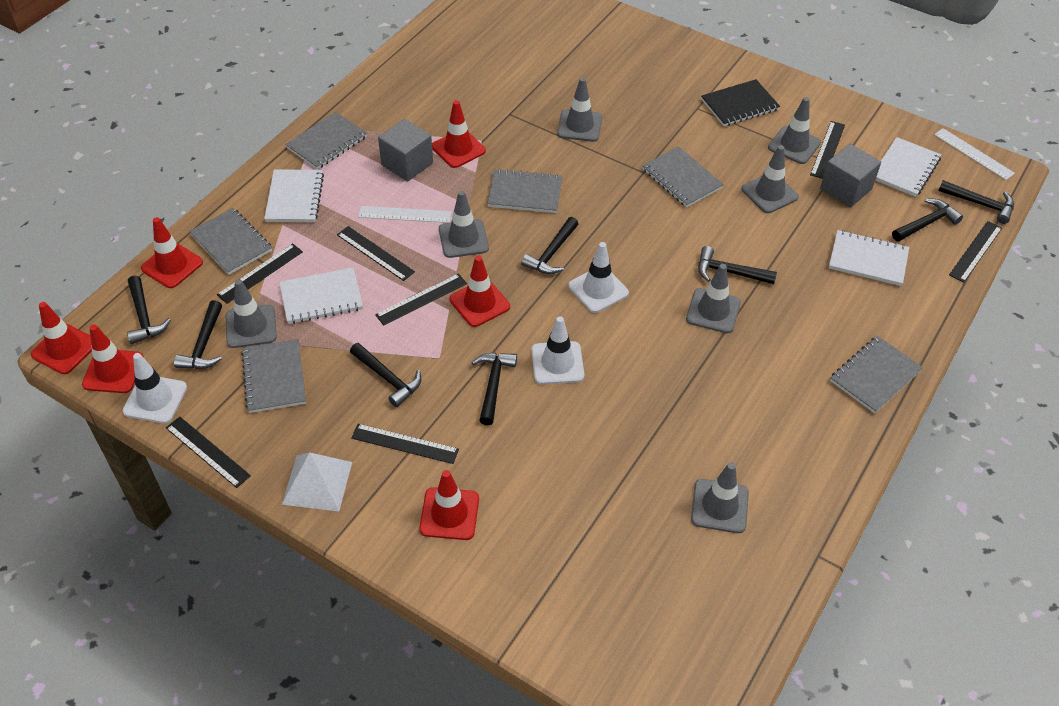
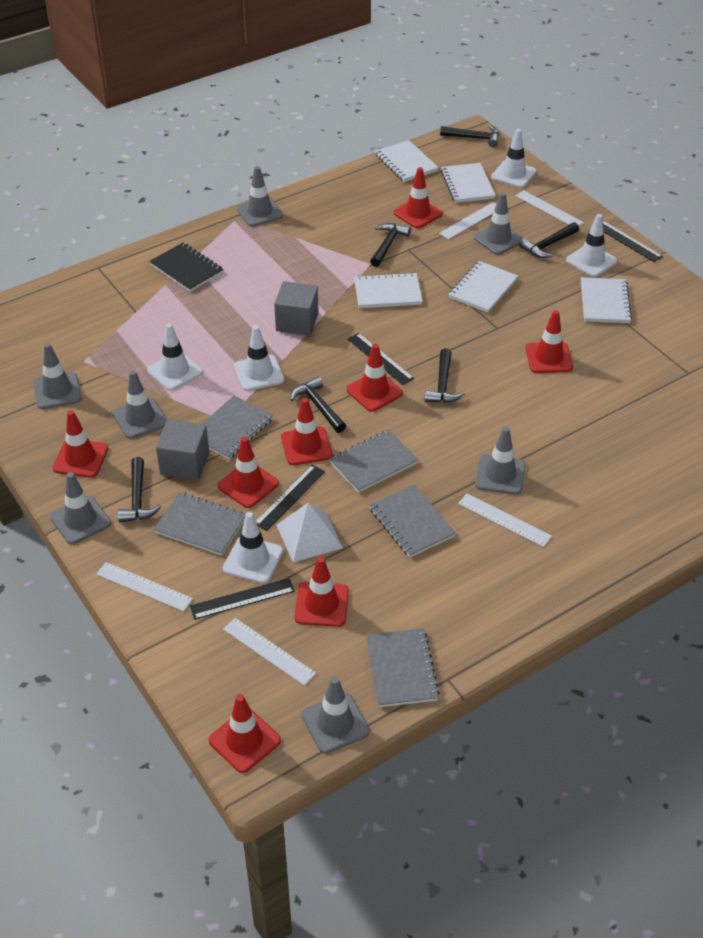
black hammer: 8 -> 6
black ruler: 7 -> 4
grey notebook: 6 -> 5
red traffic cone: 6 -> 8
white notebook: 4 -> 5
white ruler: 2 -> 5
white traffic cone: 3 -> 5

